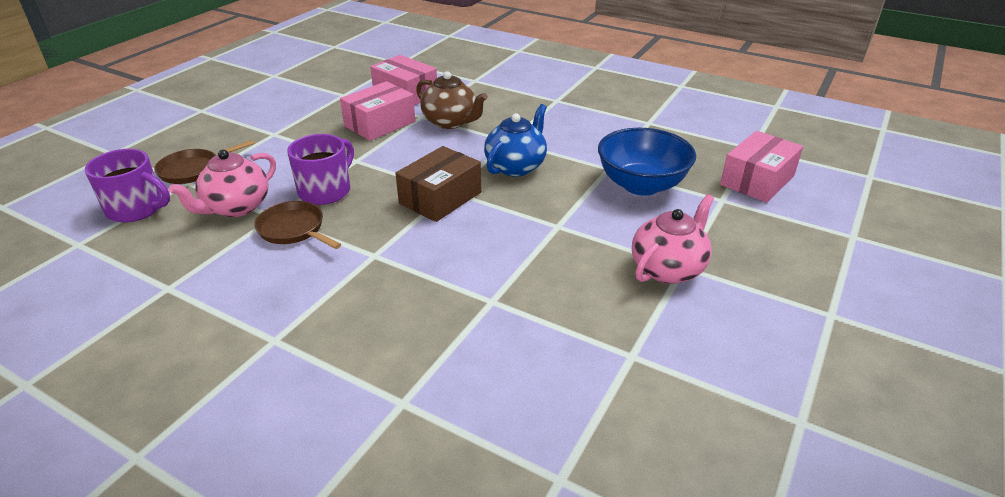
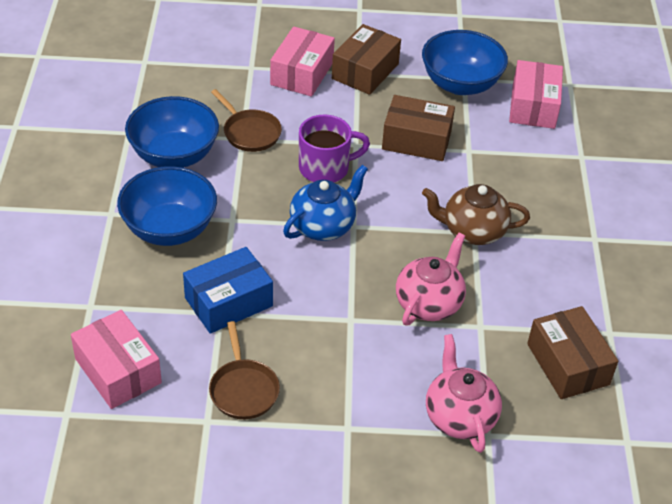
blue bowl: 1 -> 3
blue box: 0 -> 1
brown box: 1 -> 3
purple mug: 2 -> 1

